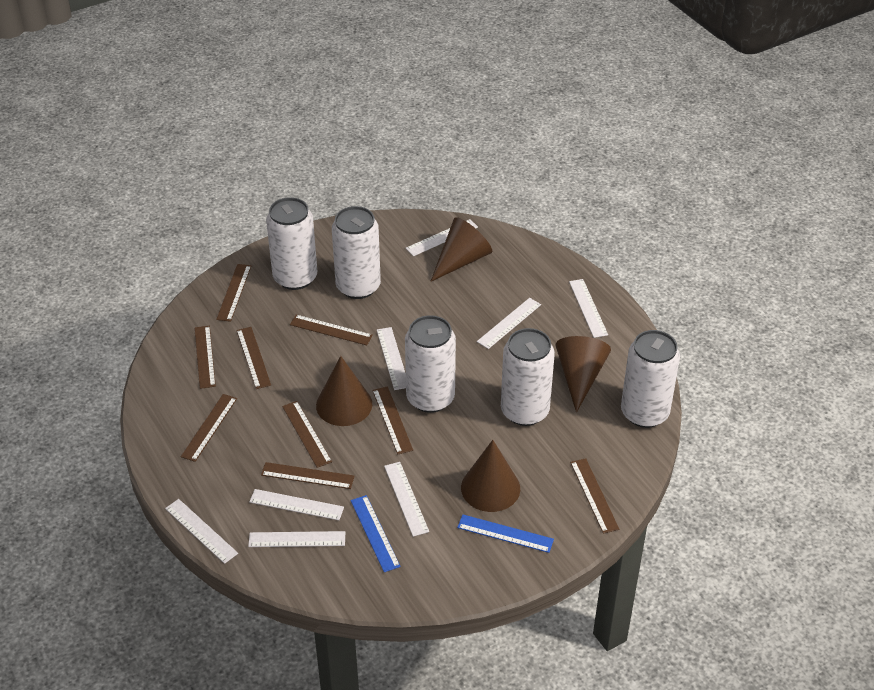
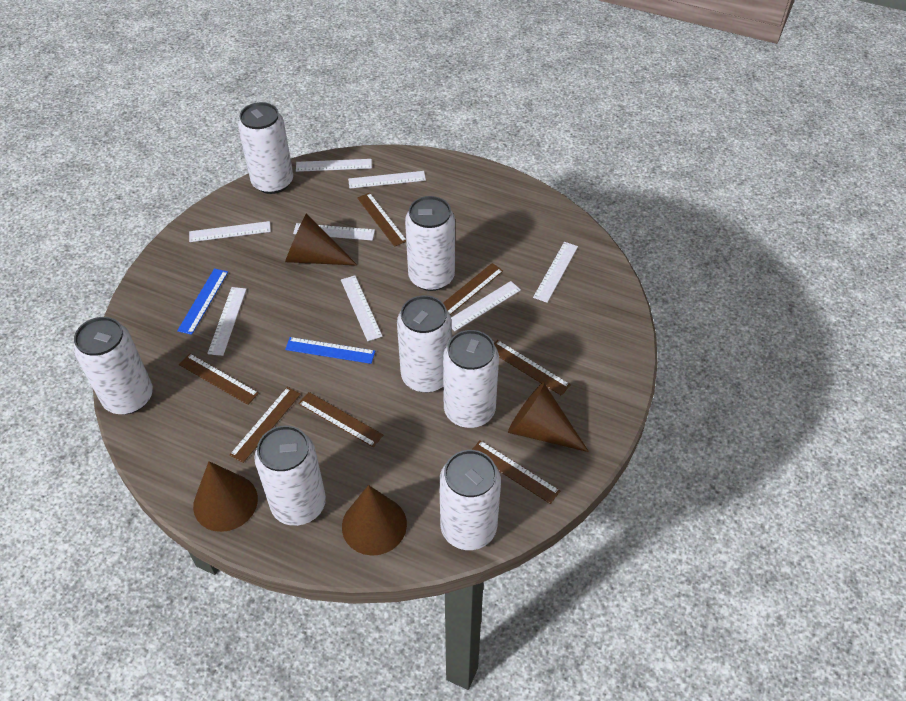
brown ruler: 9 -> 7
white can: 5 -> 7

